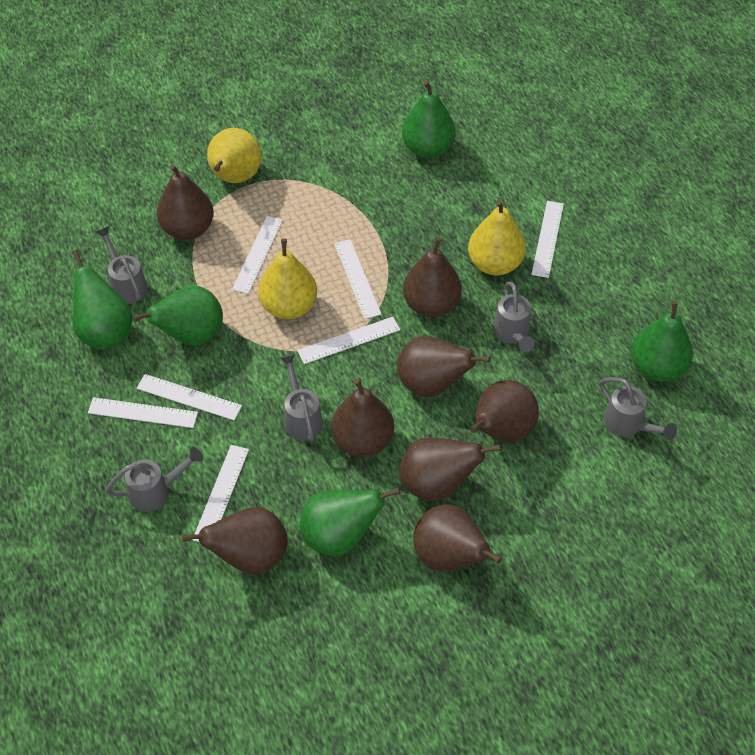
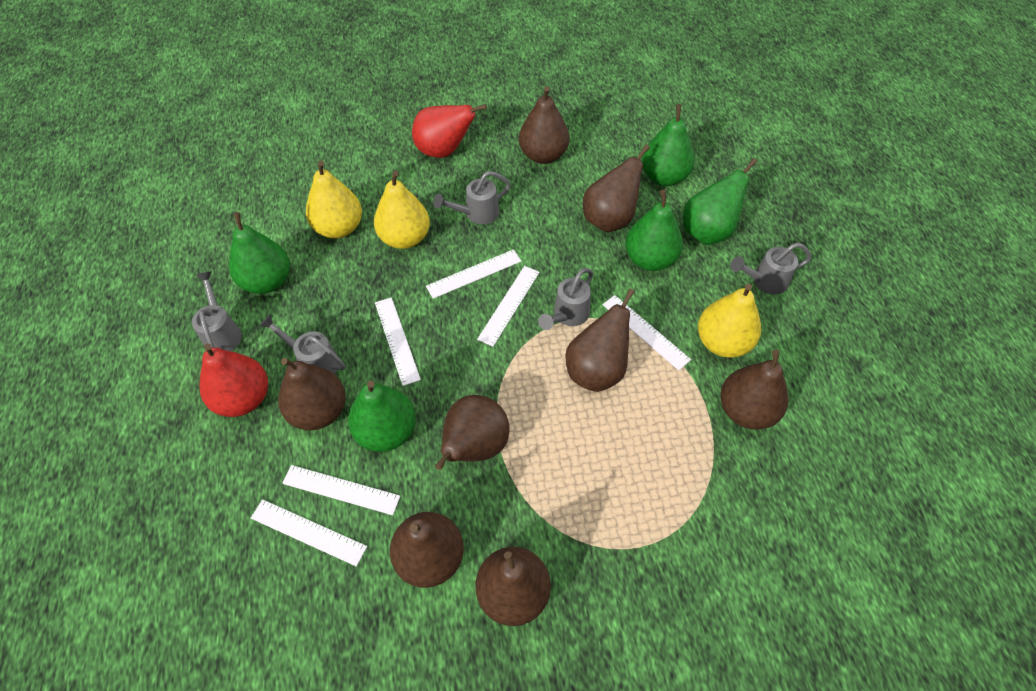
red pear: 0 -> 2
white ruler: 7 -> 6

